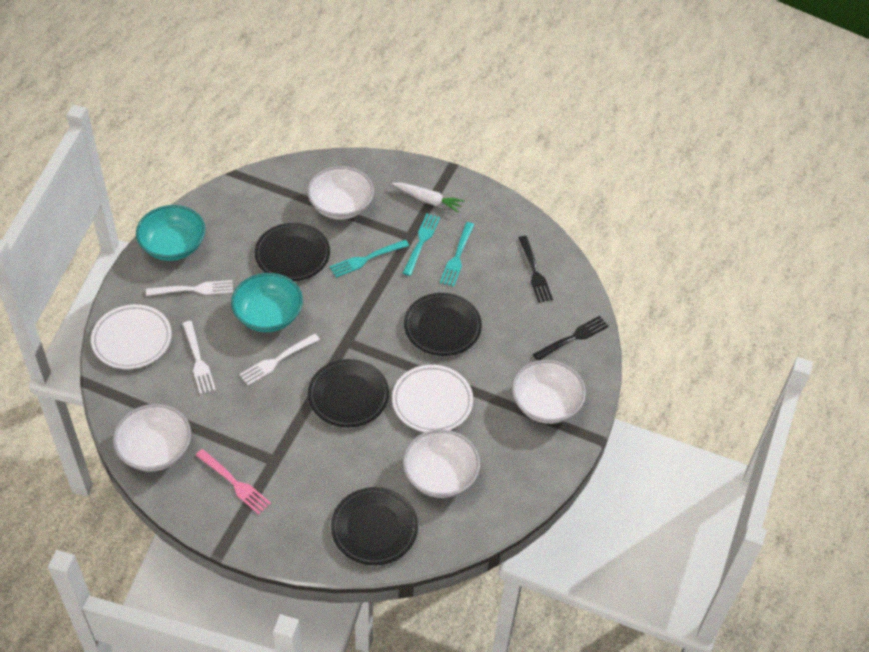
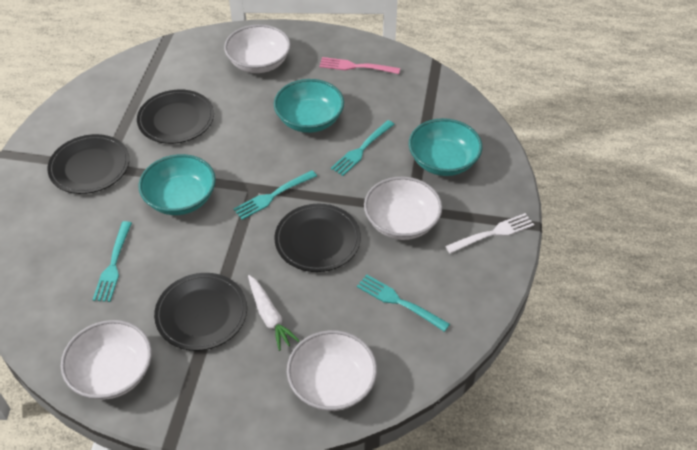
black fork: 2 -> 0
turquoise bowl: 2 -> 3
turquoise fork: 3 -> 4
white fork: 3 -> 1
white plate: 2 -> 0

